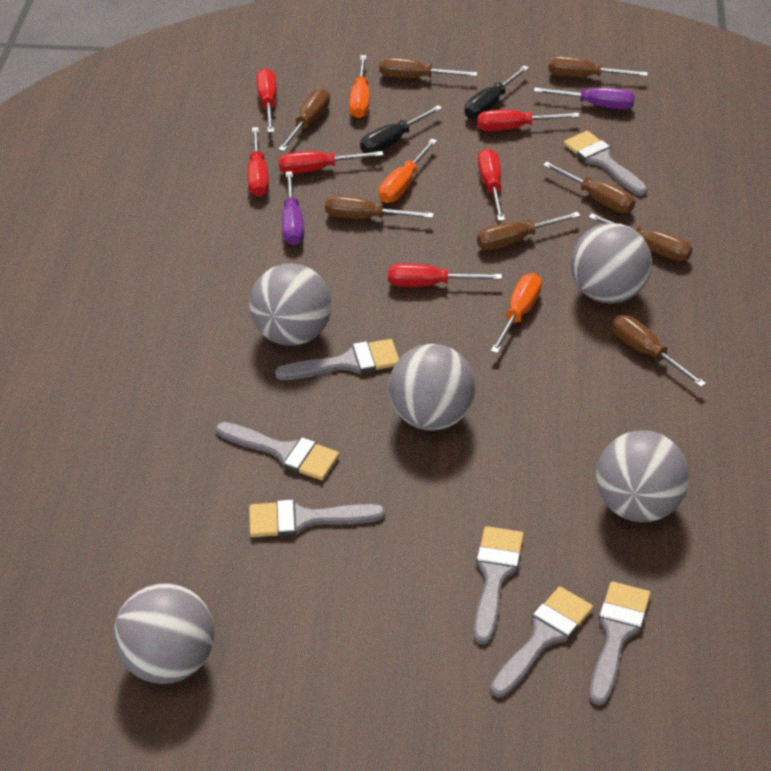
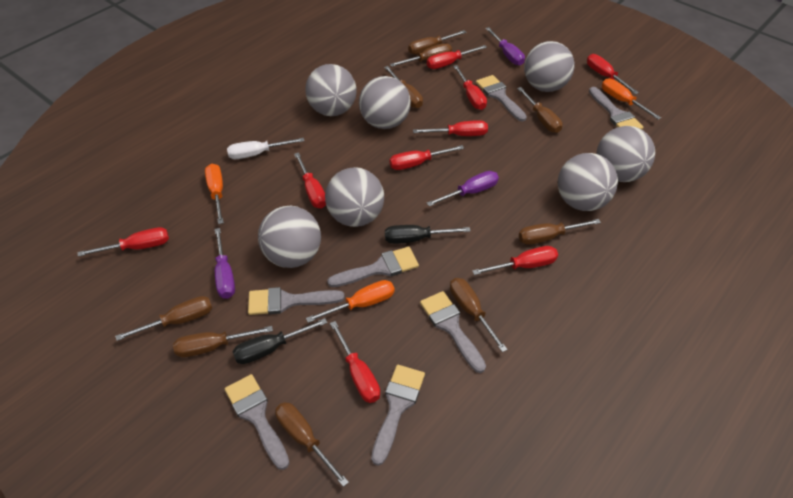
brown screwdriver: 8 -> 9
grey ball: 5 -> 7
purple screwdriver: 2 -> 3
red screwdriver: 6 -> 9
white screwdriver: 0 -> 1

